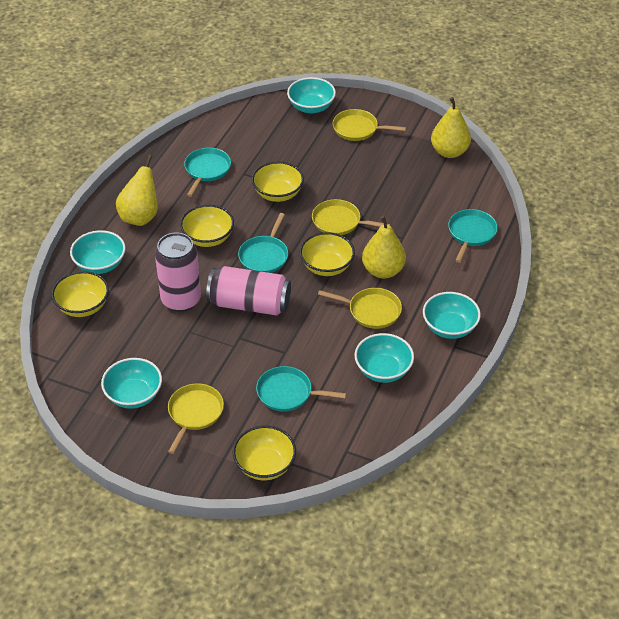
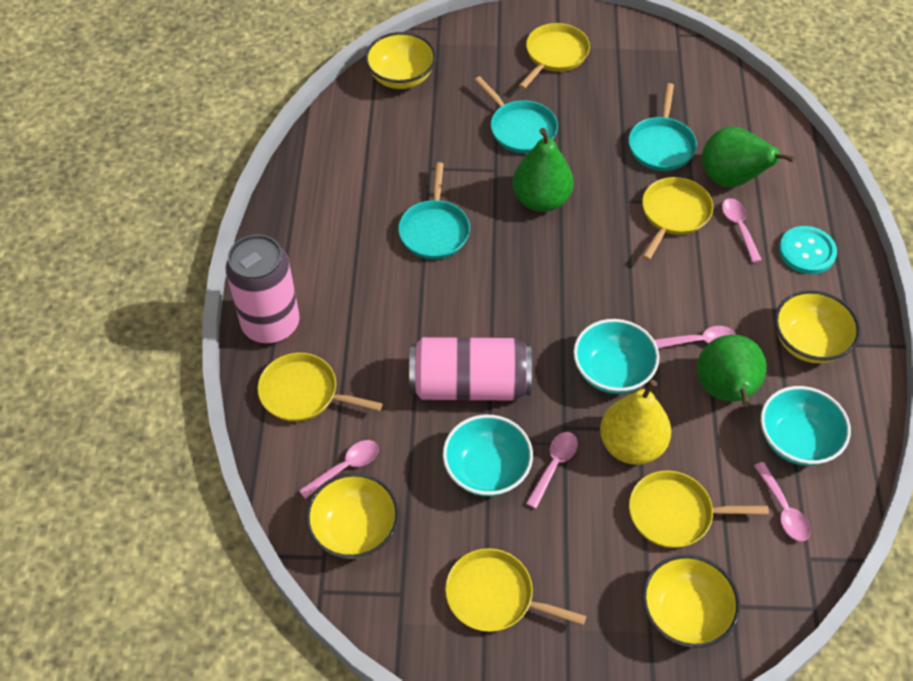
green pear: 0 -> 3
pink spoon: 0 -> 5
turquoise bowl: 5 -> 3
turquoise button: 0 -> 1
turquoise pan: 4 -> 3
yellow bowl: 5 -> 4
yellow pan: 4 -> 5
yellow pear: 3 -> 1

